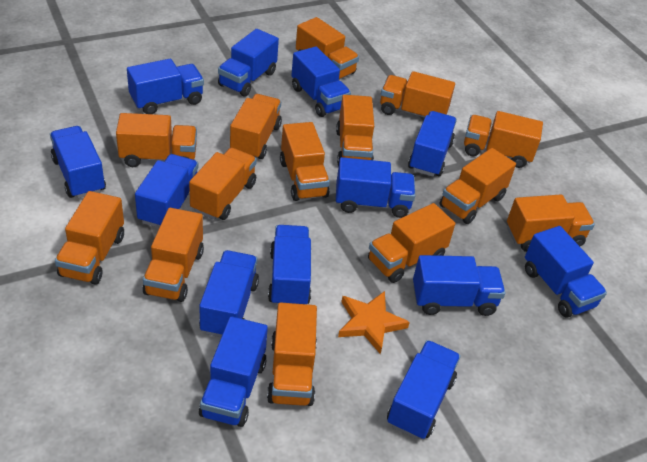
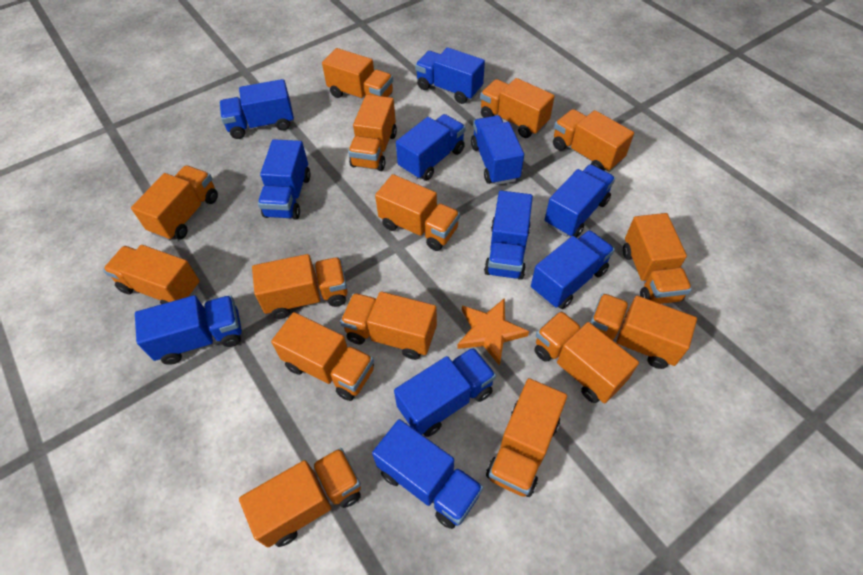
blue truck: 13 -> 11
orange truck: 14 -> 15

